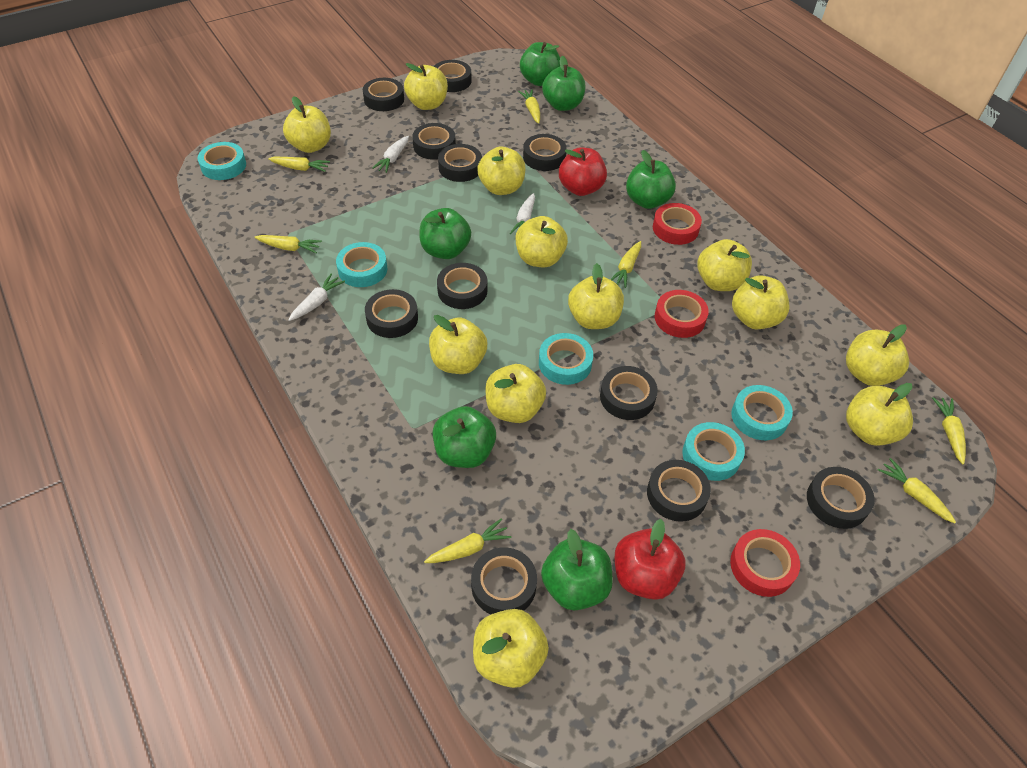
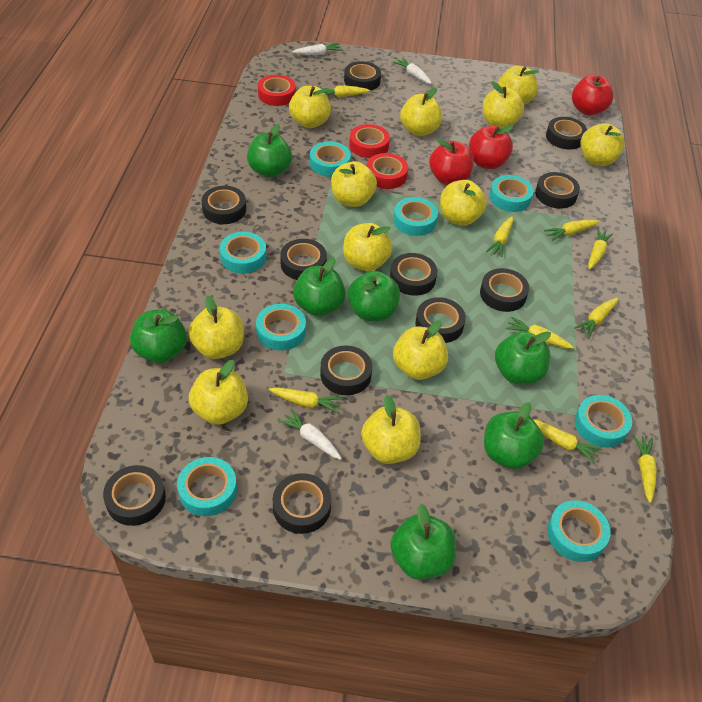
green apple: 6 -> 7
red apple: 2 -> 3
turquoise tape: 5 -> 8
yellow carrot: 7 -> 9

